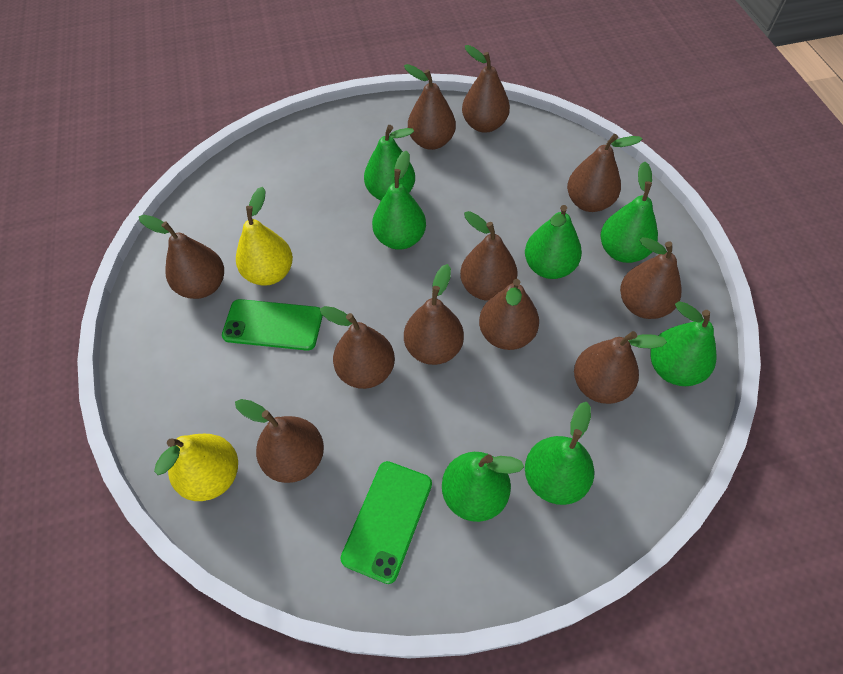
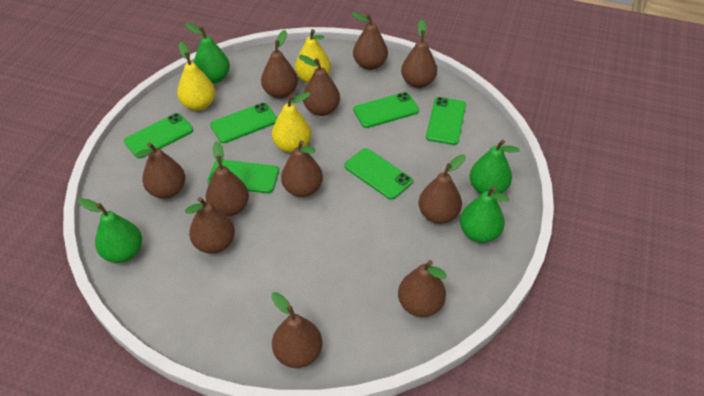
green pear: 7 -> 4
green phone: 2 -> 6
yellow pear: 2 -> 3

